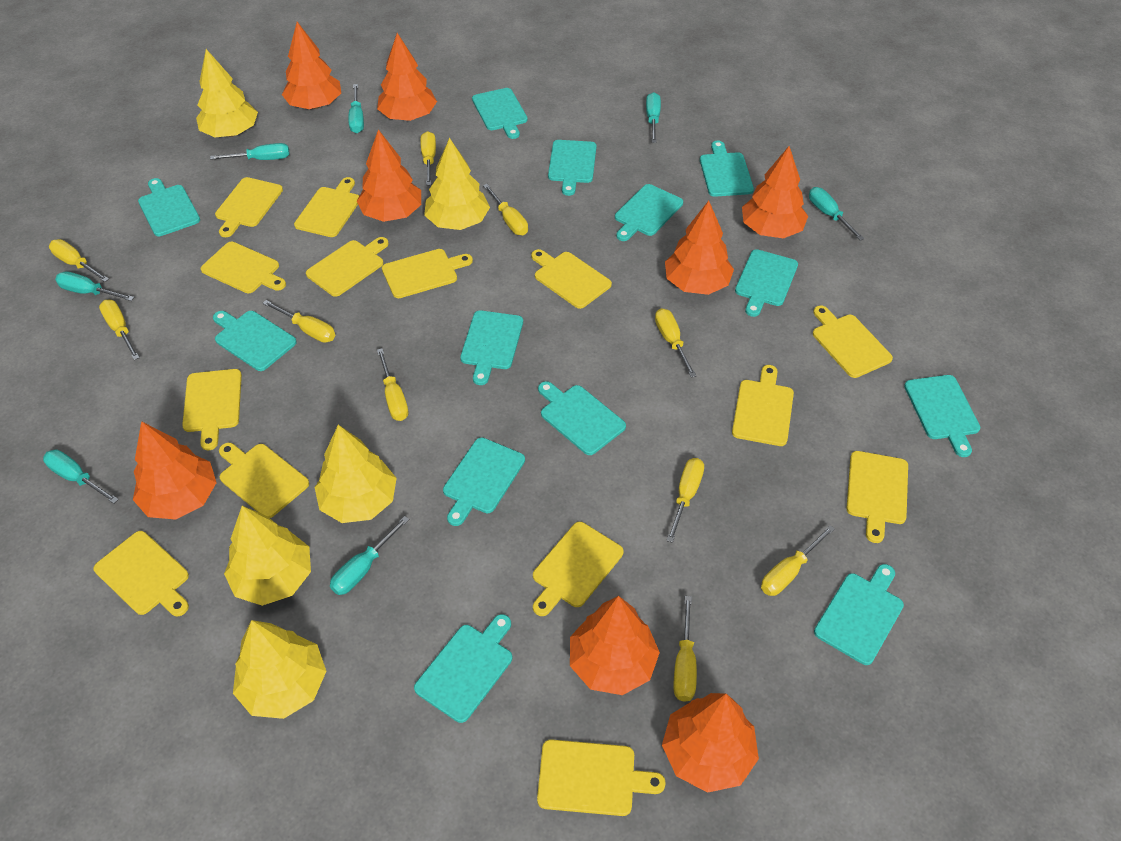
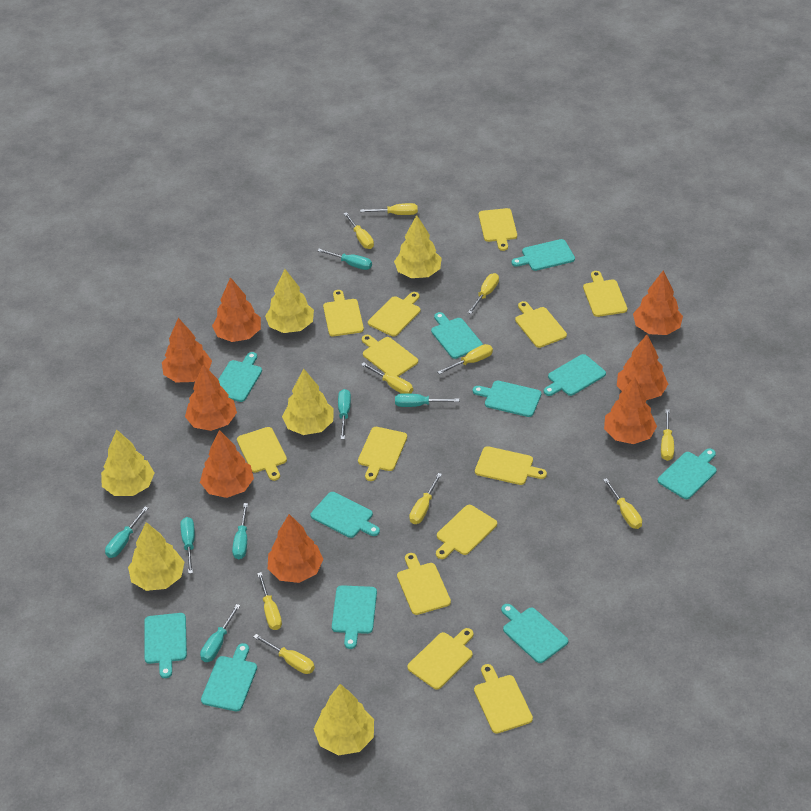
turquoise cutting board: 13 -> 11
yellow cutting board: 14 -> 13
yellow tree: 5 -> 6

